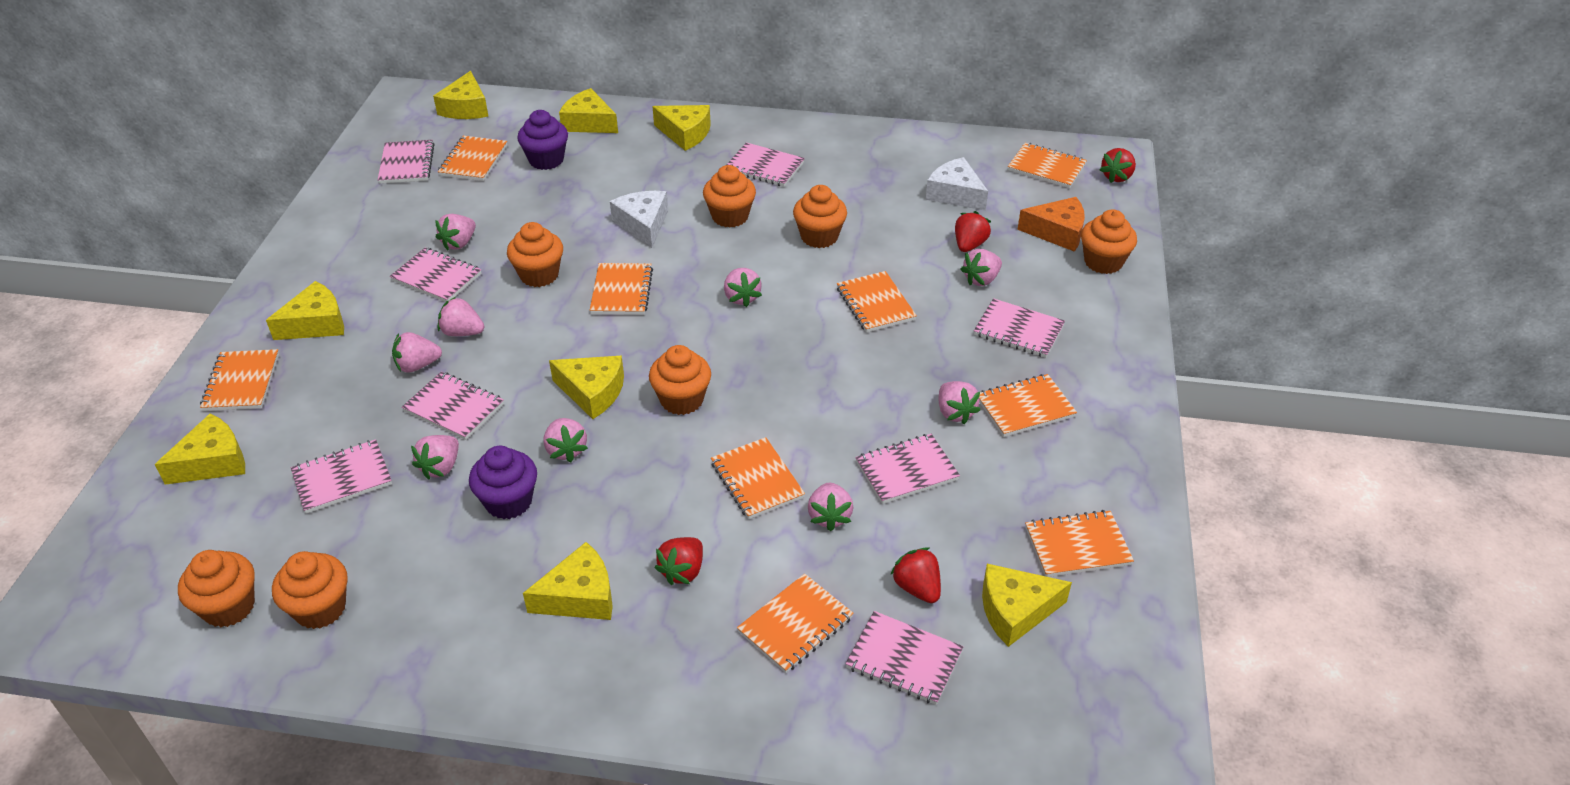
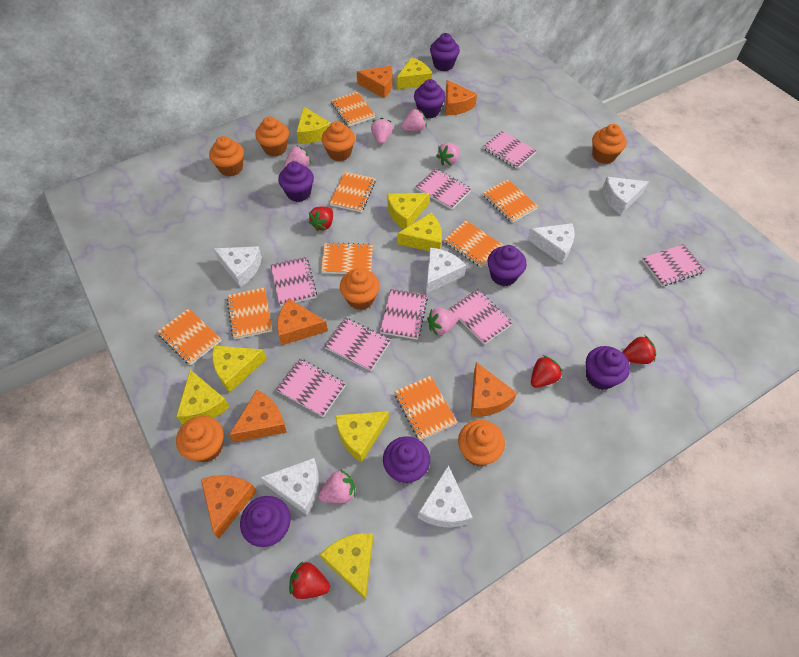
orange cheese: 1 -> 6
orange notebook: 9 -> 8
pink strawberry: 9 -> 6
purple cupcake: 2 -> 7
white cheese: 2 -> 6

